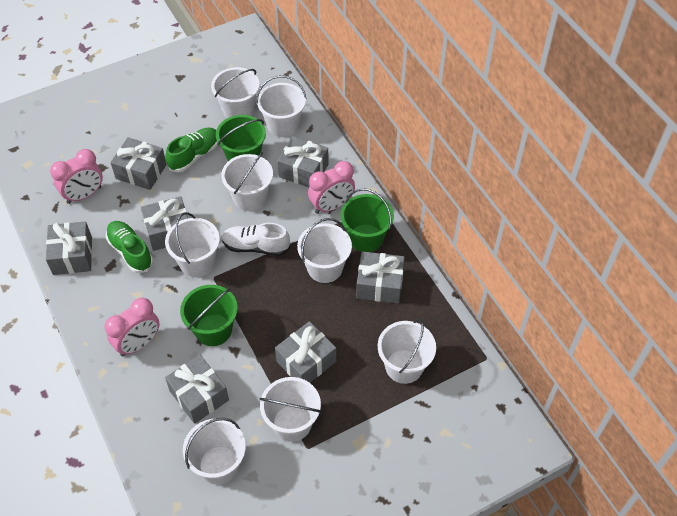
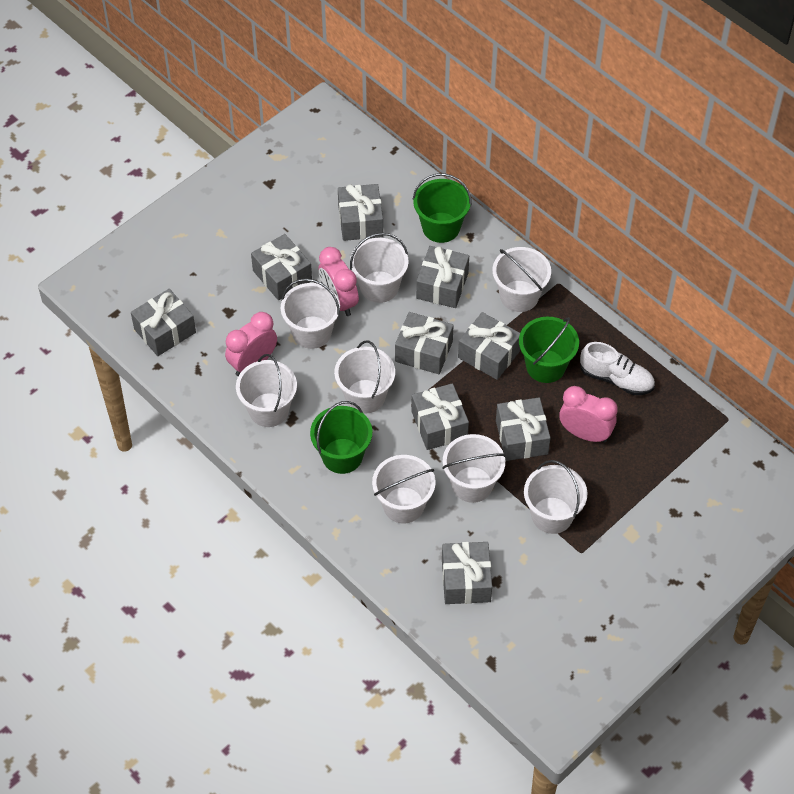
green shoe: 2 -> 0
grey gift: 7 -> 9

